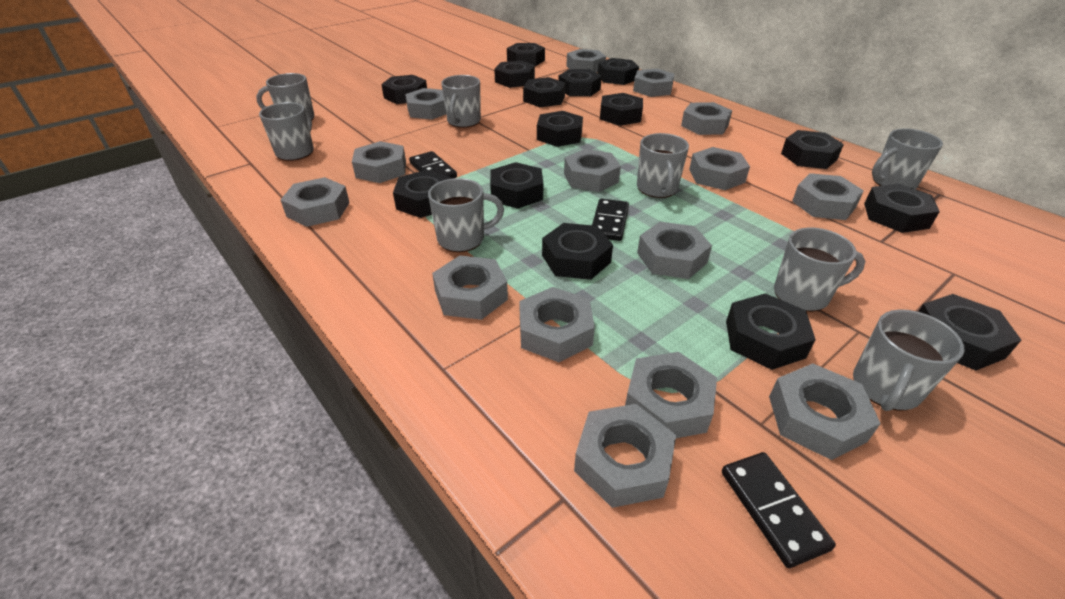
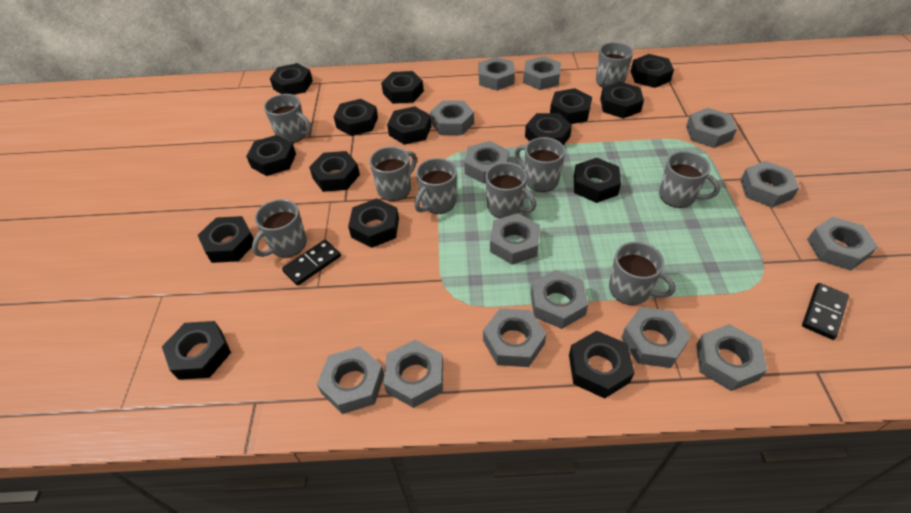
black domino: 3 -> 2
grey mug: 8 -> 9
grey nut: 15 -> 14

